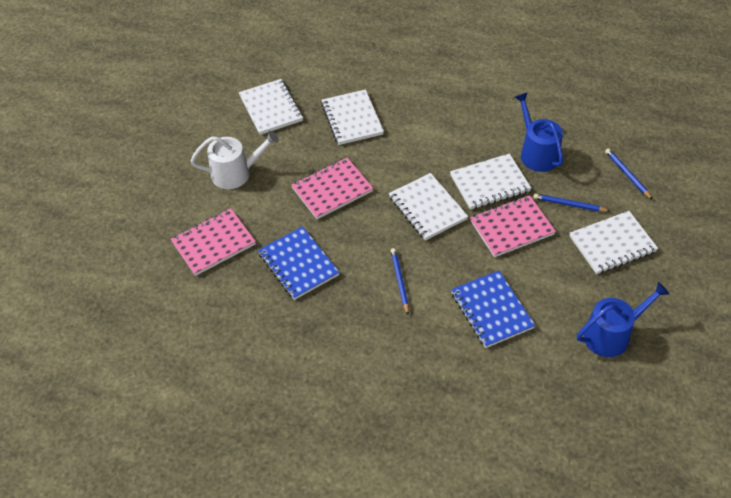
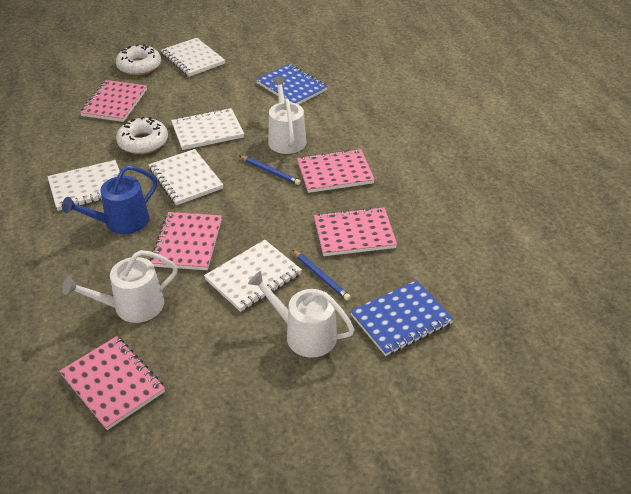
blue pencil: 3 -> 2
blue watering can: 2 -> 1
pink notebook: 3 -> 5
white donut: 0 -> 2
white watering can: 1 -> 3

